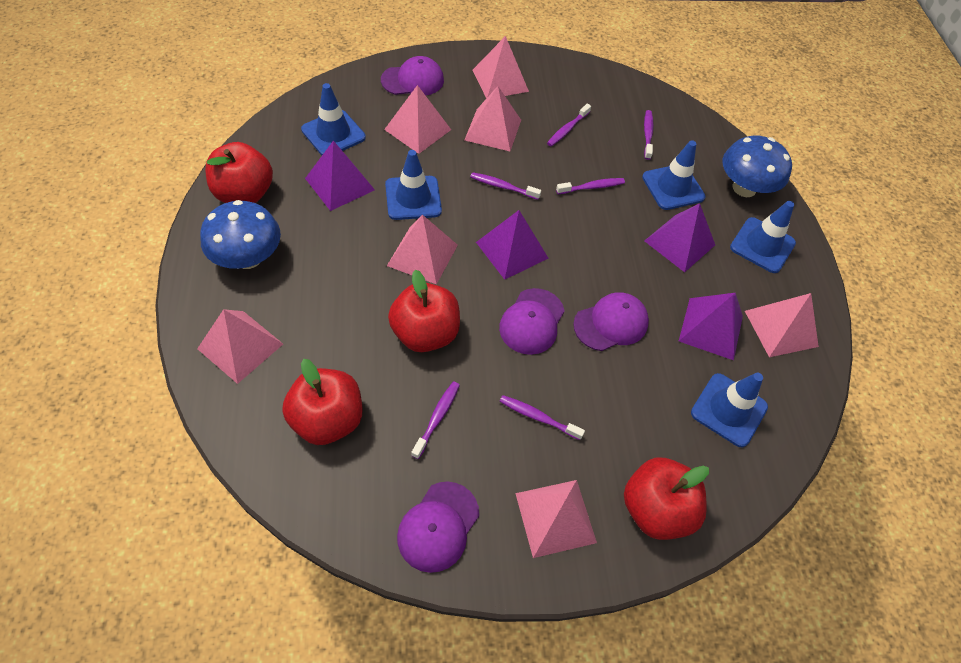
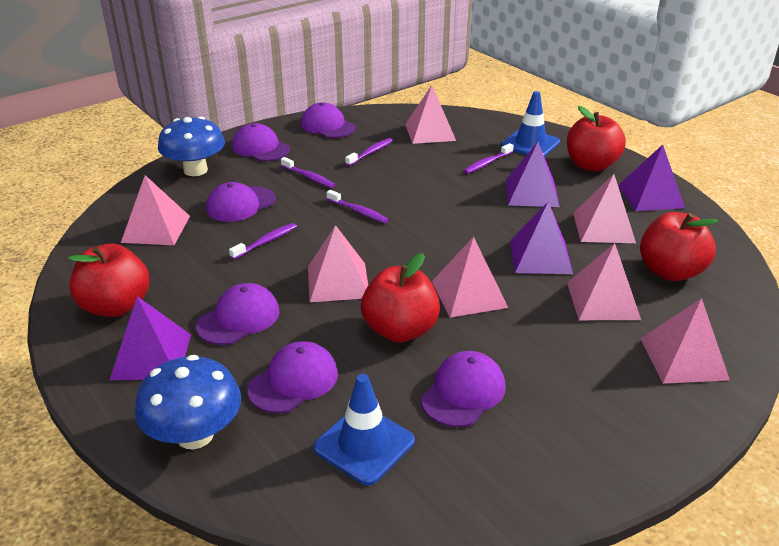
blue traffic cone: 5 -> 2
purple cap: 4 -> 6
purple toothbrush: 6 -> 5

